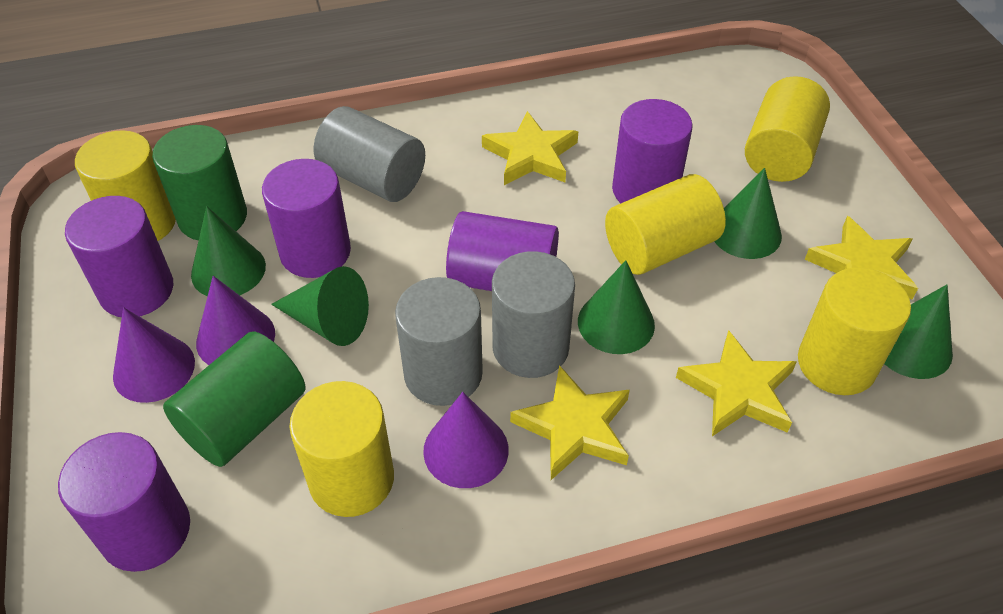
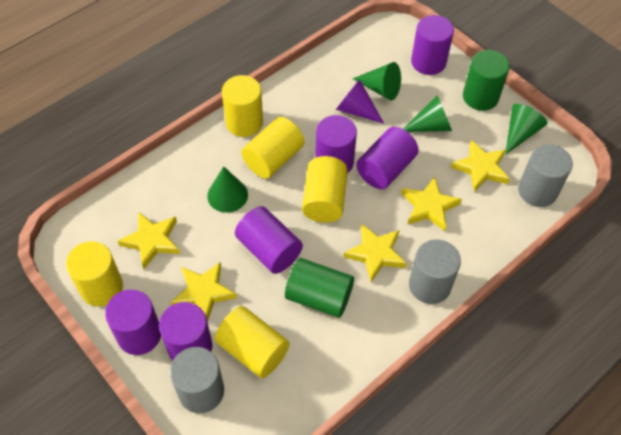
green cone: 5 -> 4
purple cone: 3 -> 1
purple cylinder: 5 -> 6
yellow star: 4 -> 5

